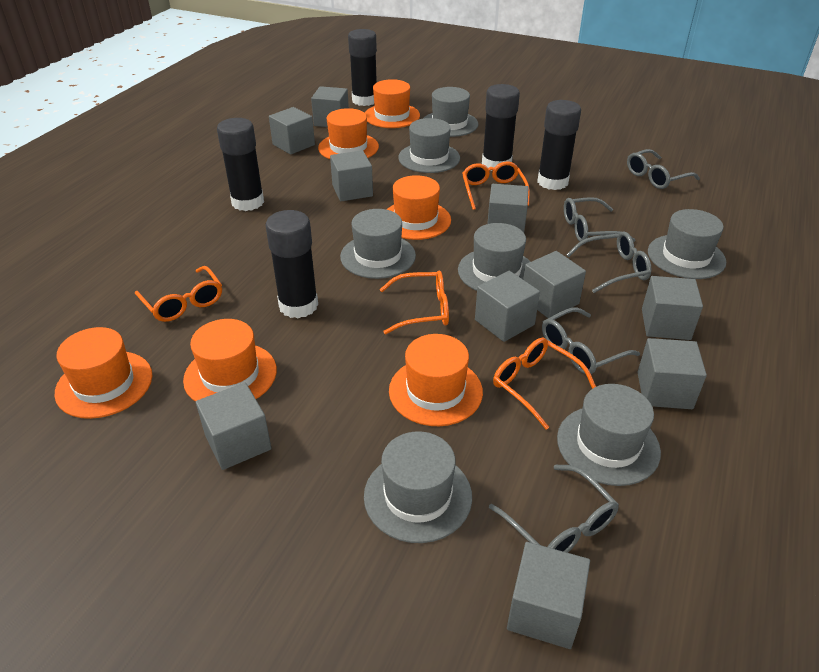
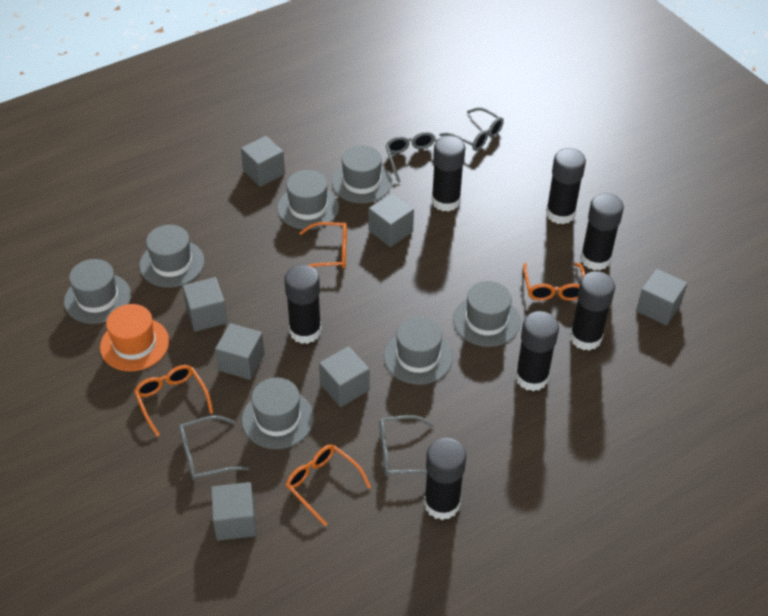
black glue stick: 5 -> 7
grey cube: 10 -> 7
grey glasses: 5 -> 4
orange hat: 6 -> 1

